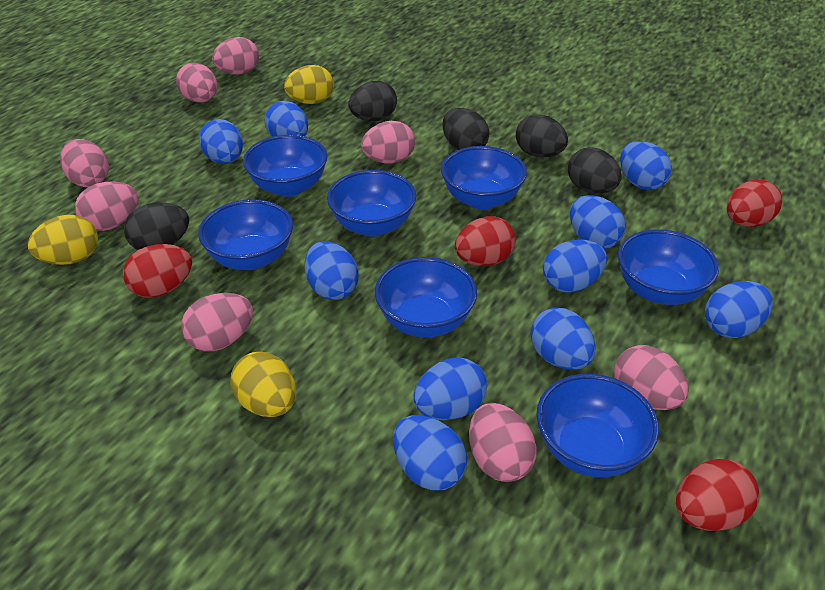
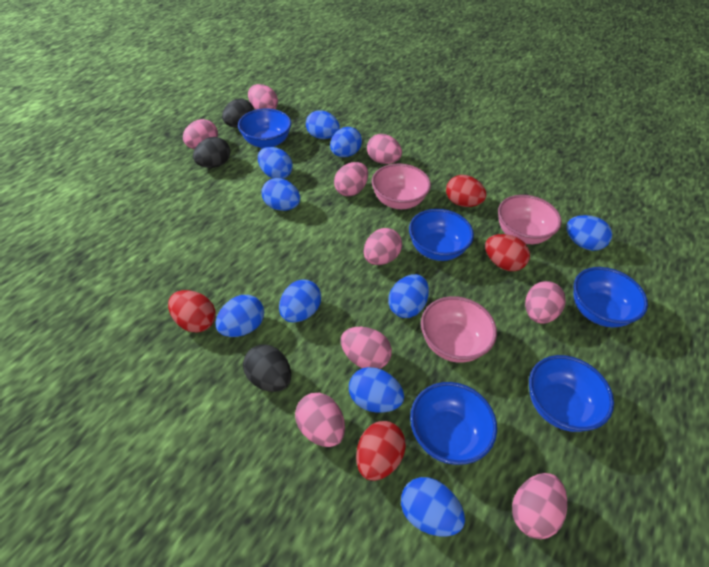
black egg: 5 -> 3
blue bowl: 7 -> 5
pink bowl: 0 -> 3
pink egg: 8 -> 9
yellow egg: 3 -> 0

